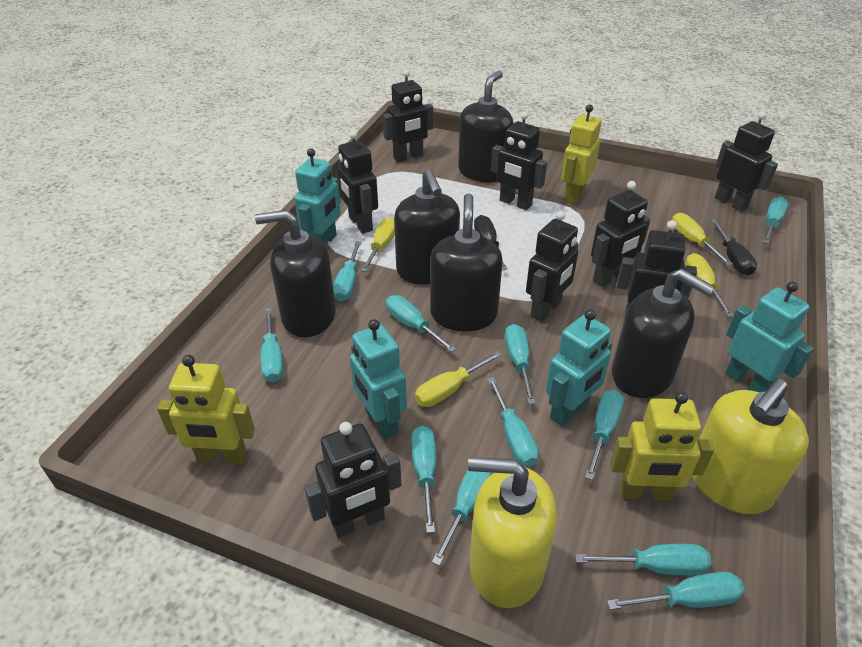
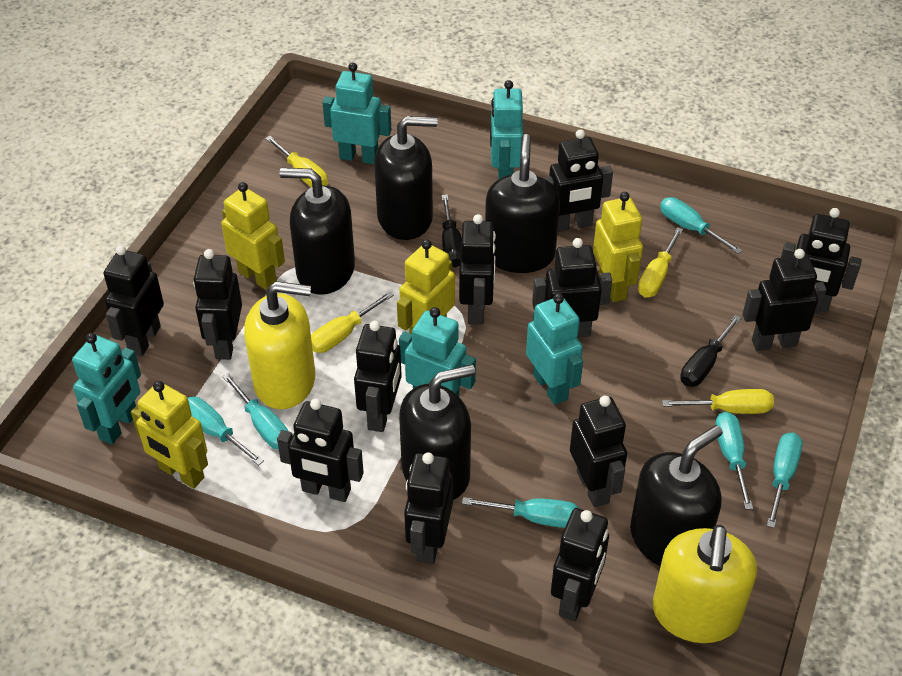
black robot: 8 -> 12
turquoise robot: 4 -> 5
turquoise screwdriver: 11 -> 6
yellow robot: 3 -> 4

